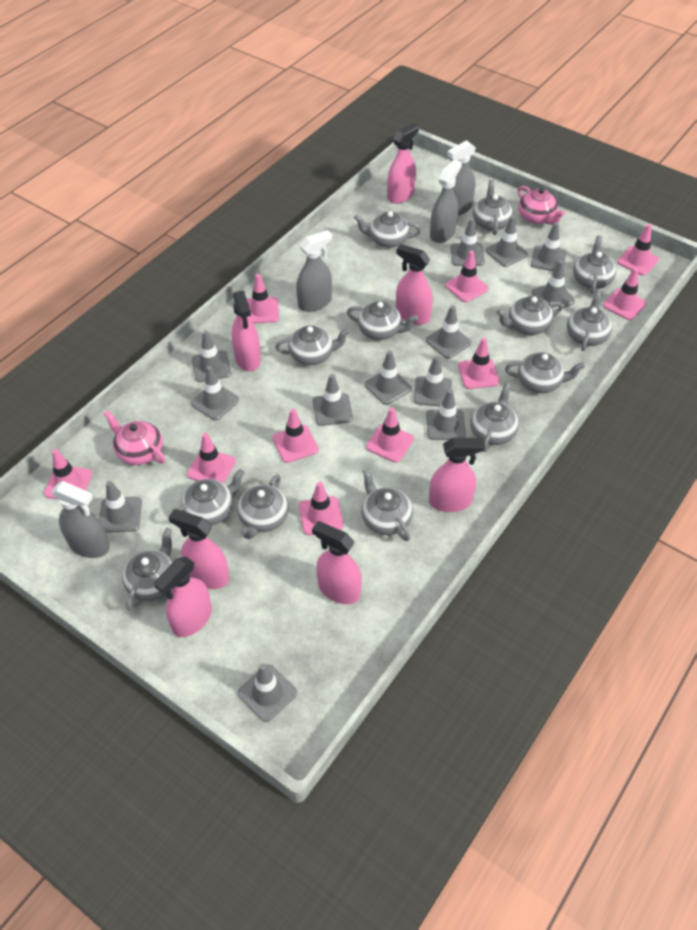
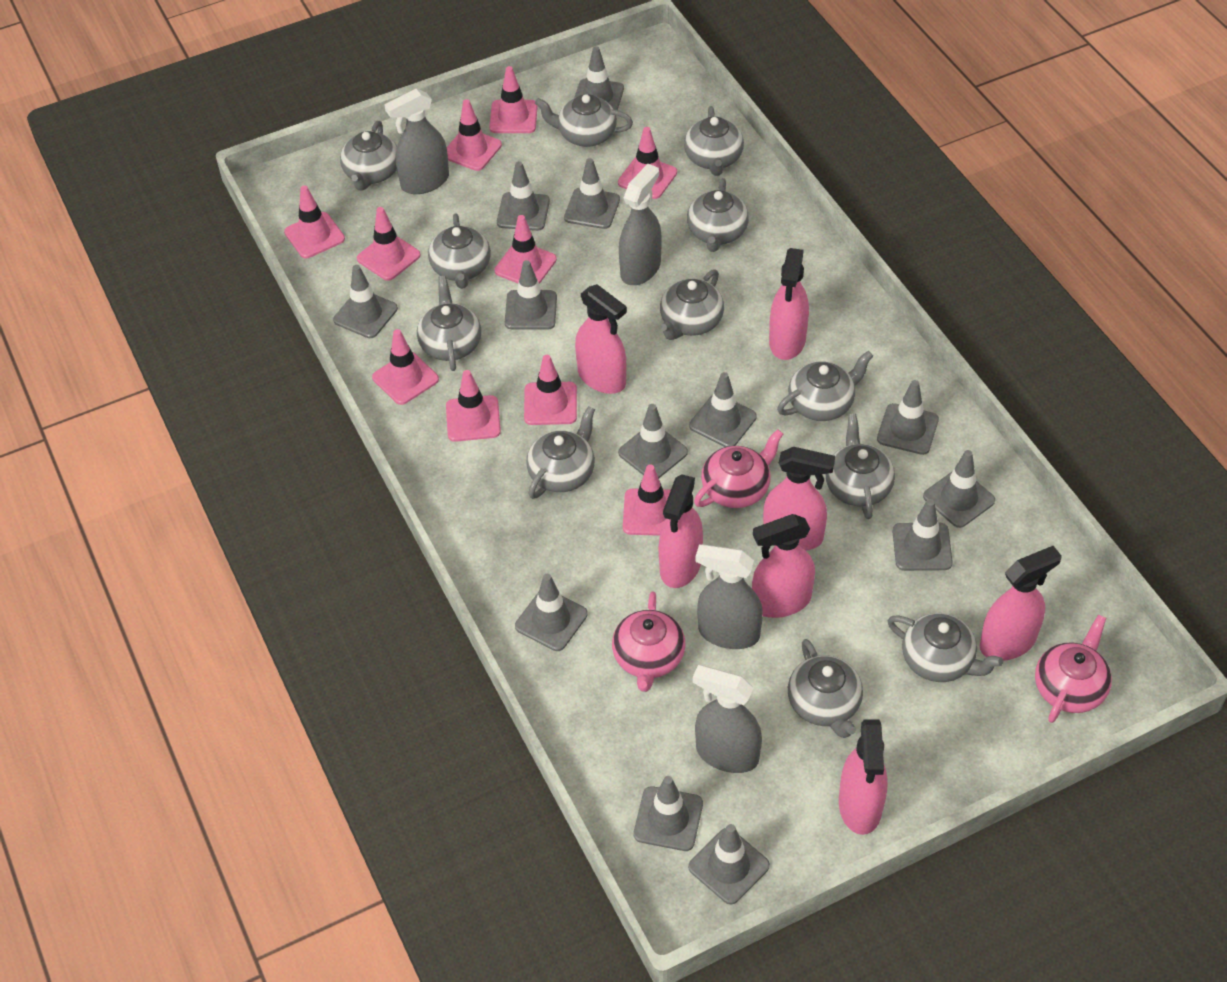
grey teapot: 13 -> 12
pink teapot: 2 -> 3

